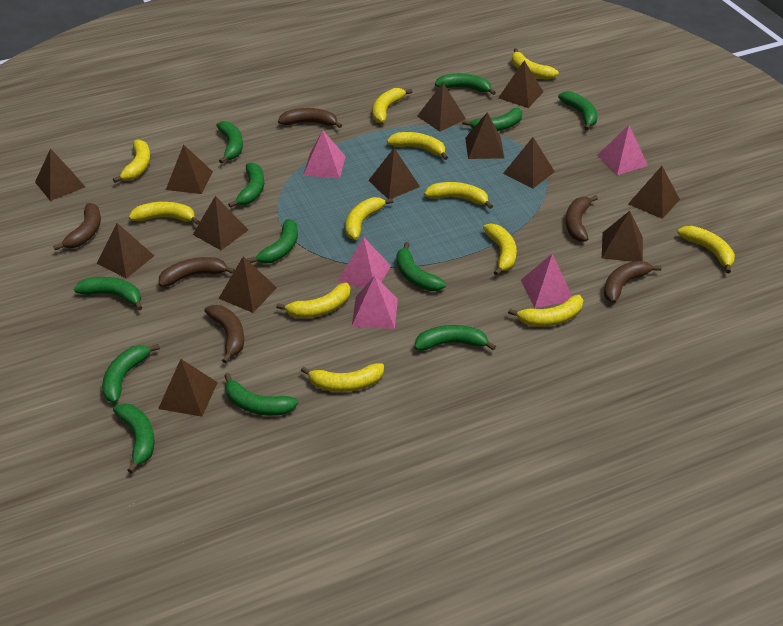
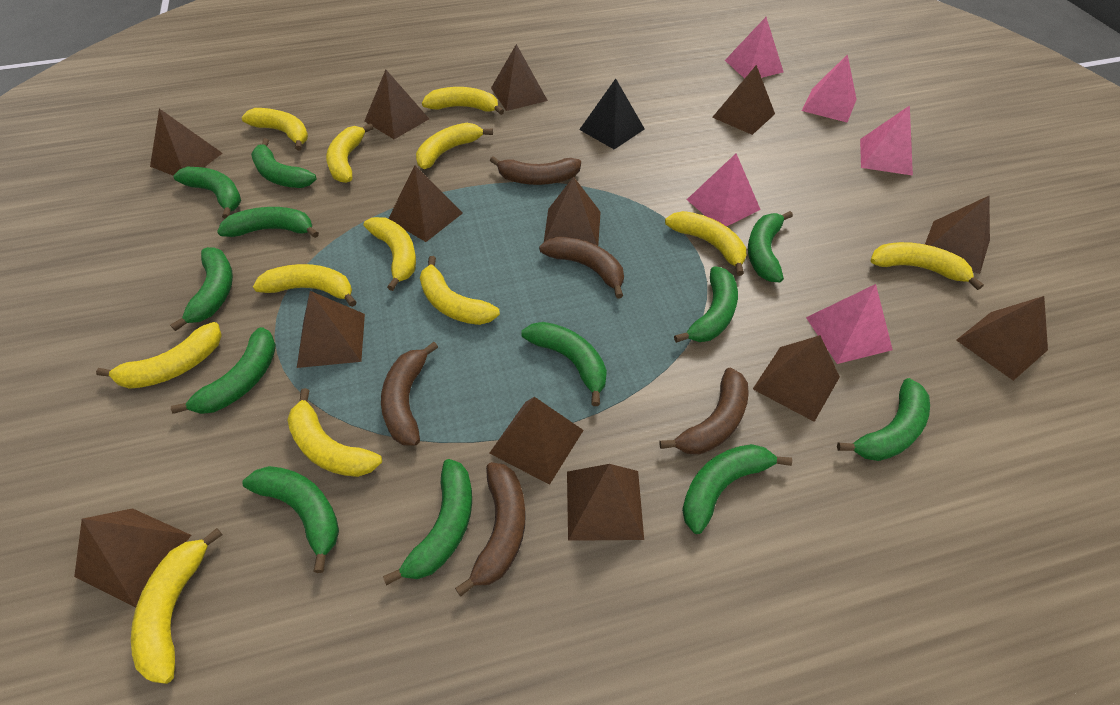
black pyramid: 0 -> 1
brown banana: 6 -> 5

